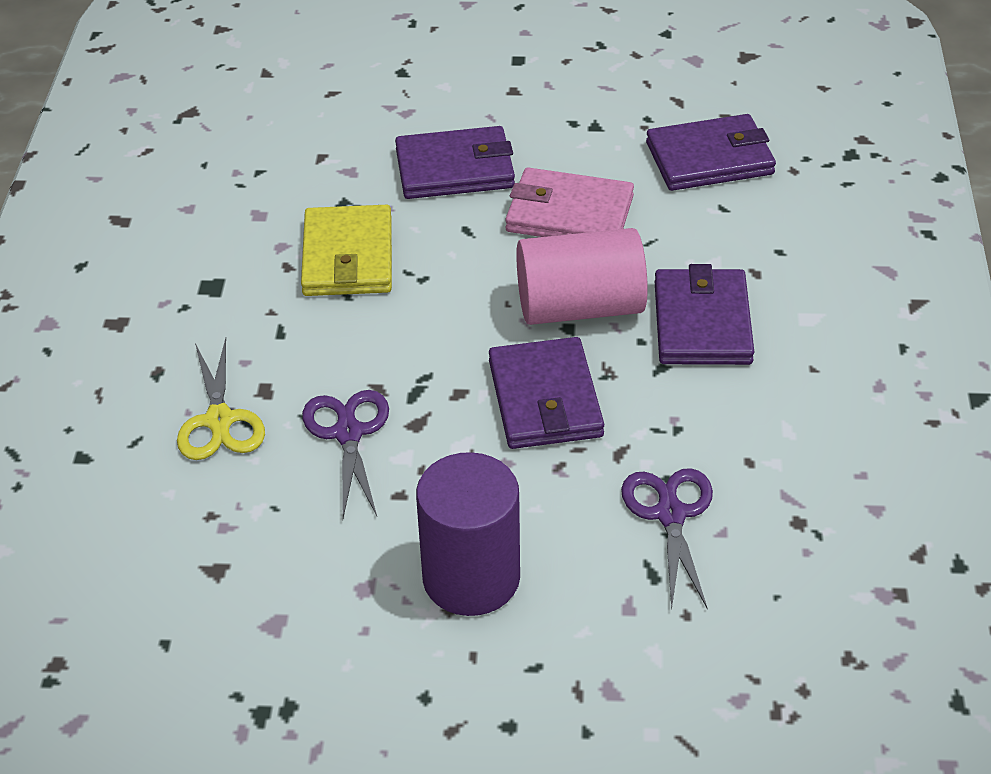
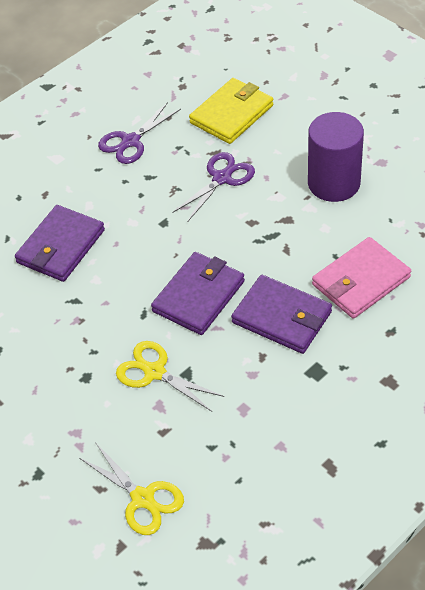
pink cylinder: 1 -> 0
purple wallet: 4 -> 3
yellow scissors: 1 -> 2

